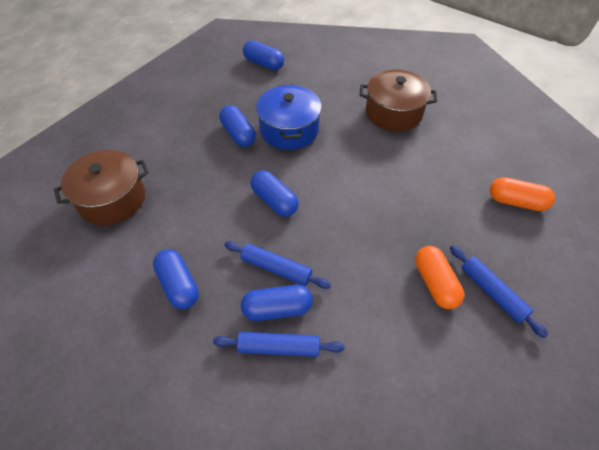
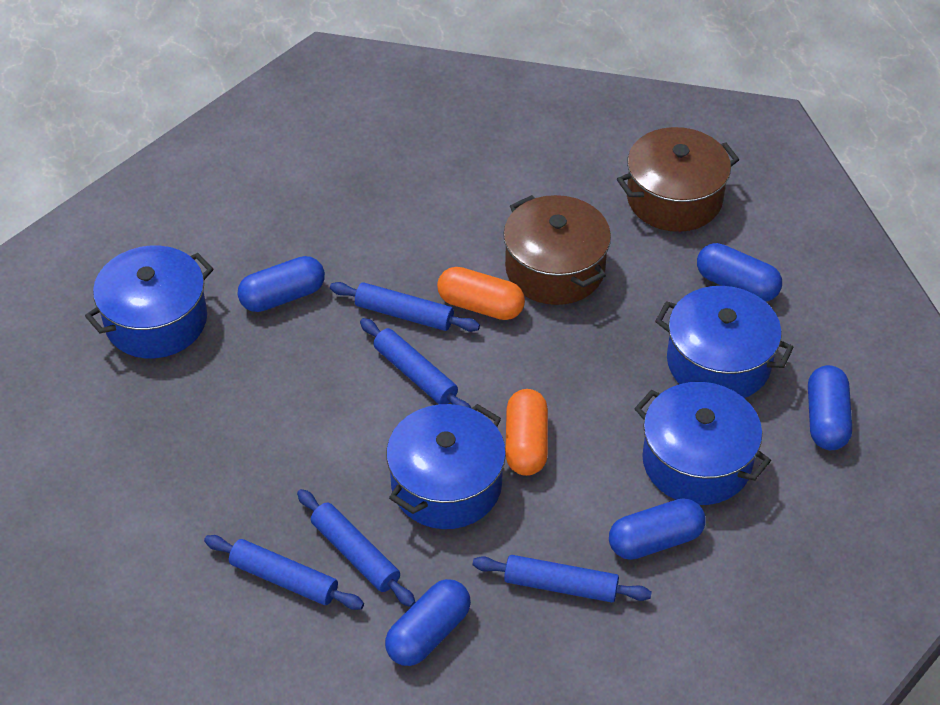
blue pot: 1 -> 4
blue rolling pin: 3 -> 5

